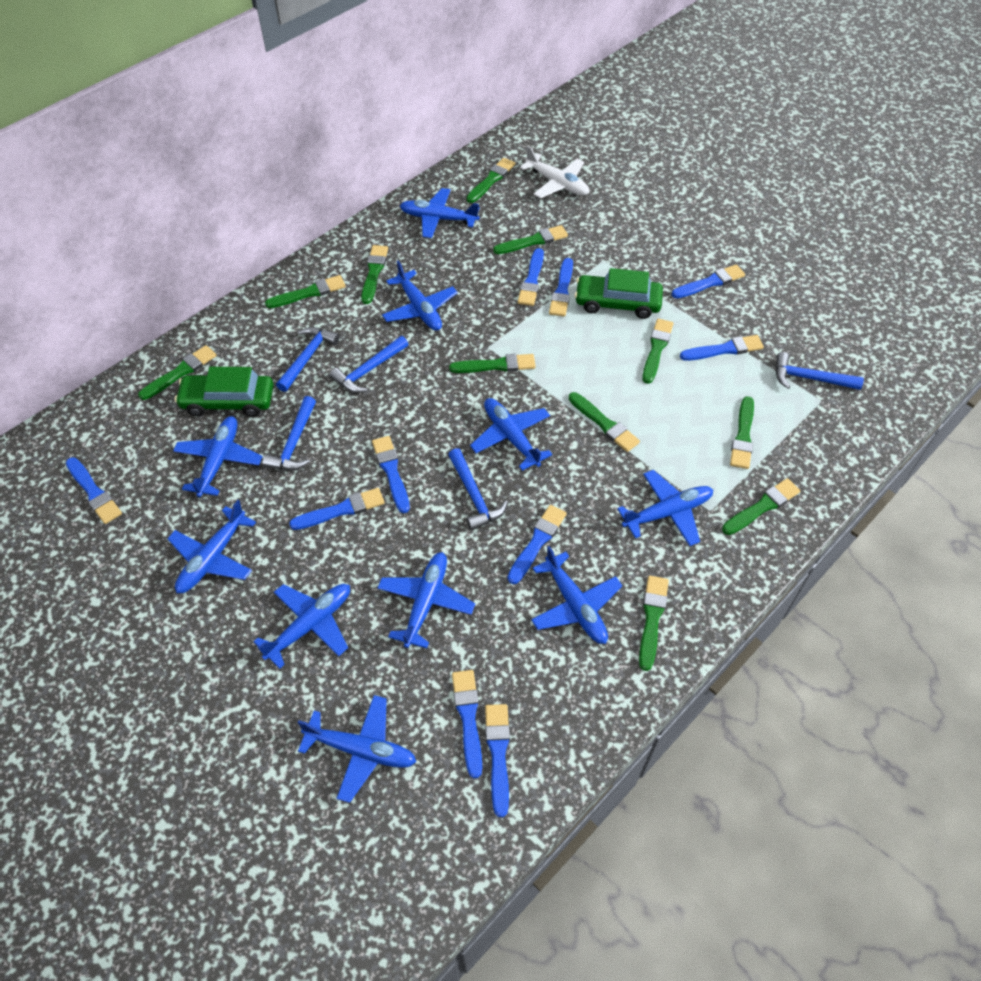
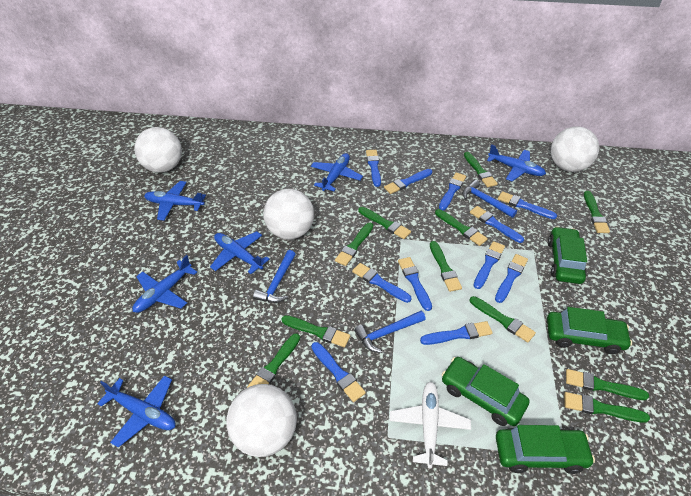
blue brush: 10 -> 11
blue hammer: 5 -> 3
blue plane: 10 -> 6
green car: 2 -> 4
white ball: 0 -> 4

